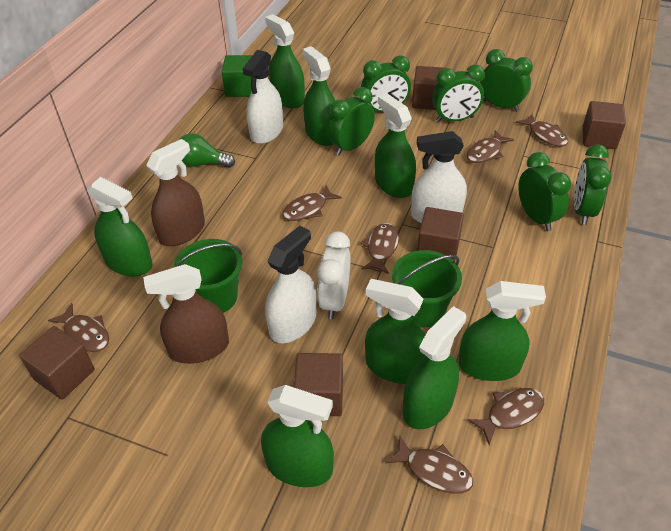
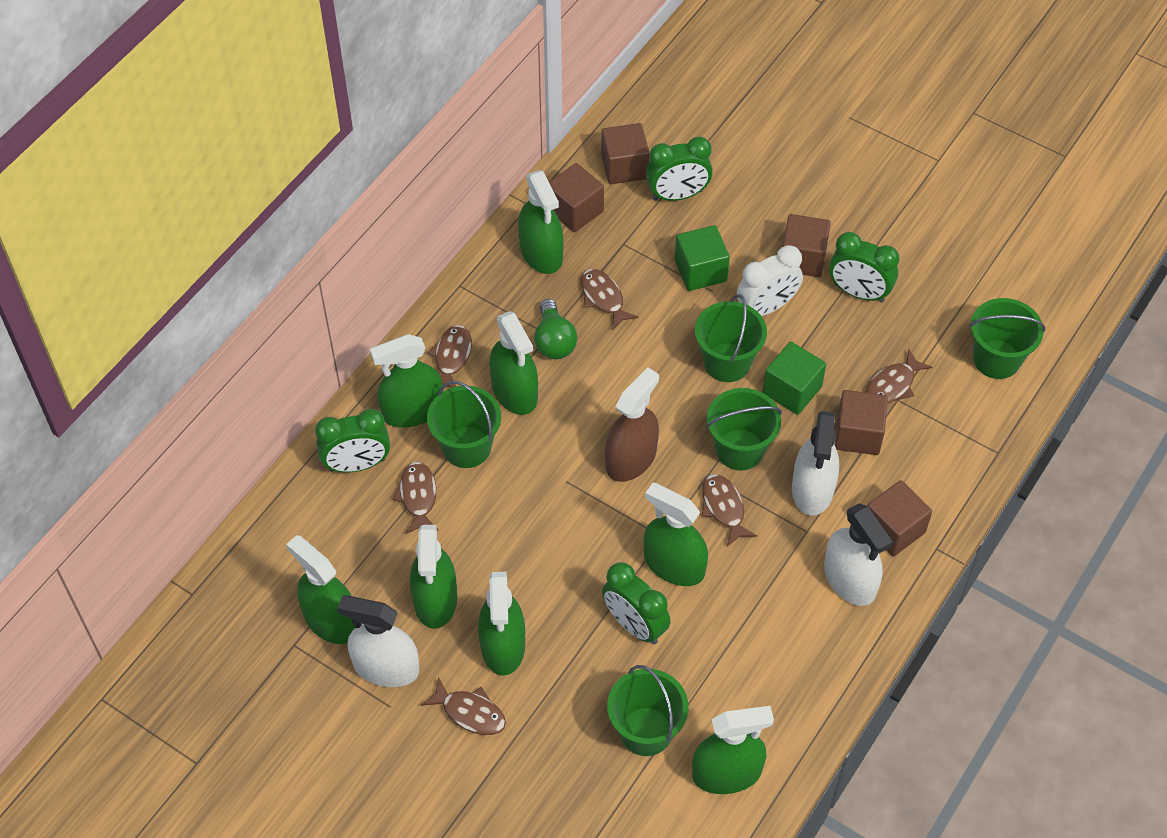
brown fish: 7 -> 6
brown spray bottle: 2 -> 1
green bucket: 2 -> 5
green clock: 6 -> 4
green cube: 1 -> 2

